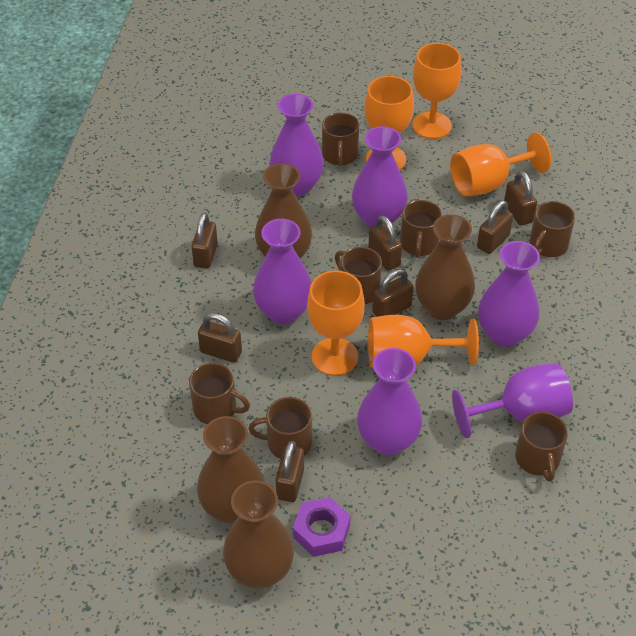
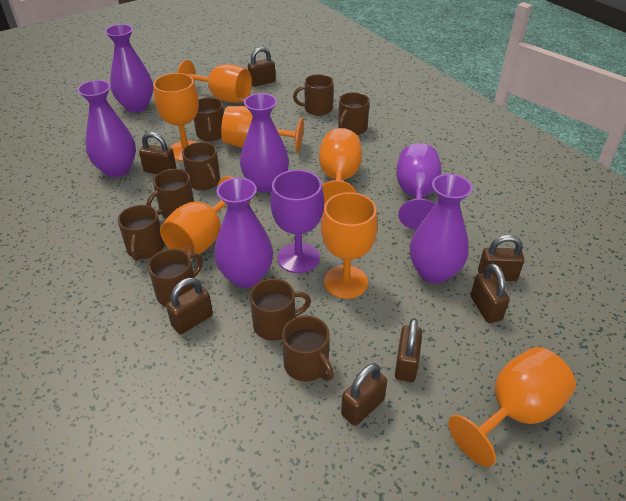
brown mug: 7 -> 9
brown vase: 4 -> 0
orange goblet: 5 -> 7
purple goblet: 1 -> 2
purple nut: 1 -> 0

